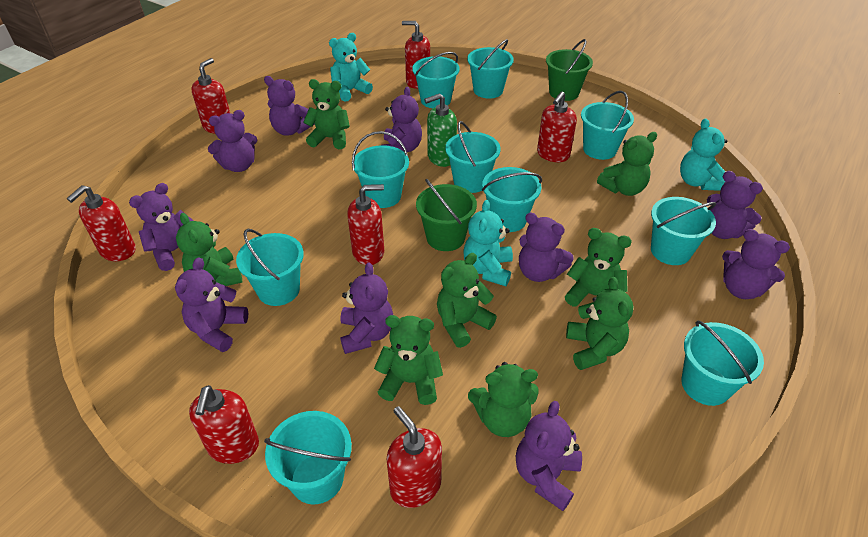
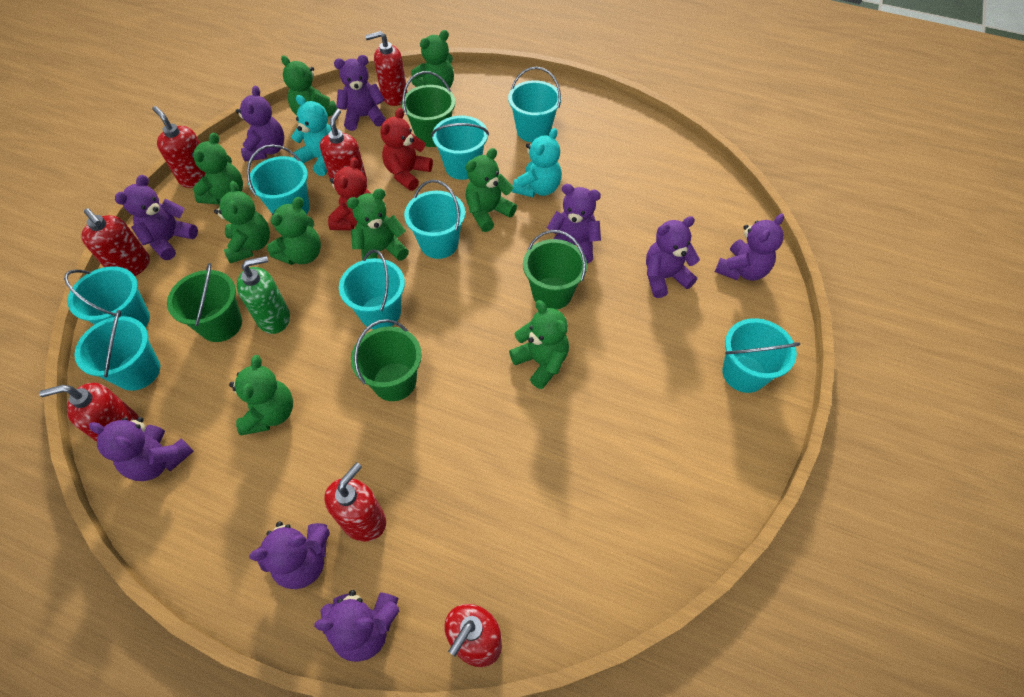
green bucket: 2 -> 4
green teddy bear: 8 -> 9
purple teddy bear: 10 -> 9
red teddy bear: 0 -> 2
turquoise bucket: 10 -> 8
turquoise teddy bear: 3 -> 2

